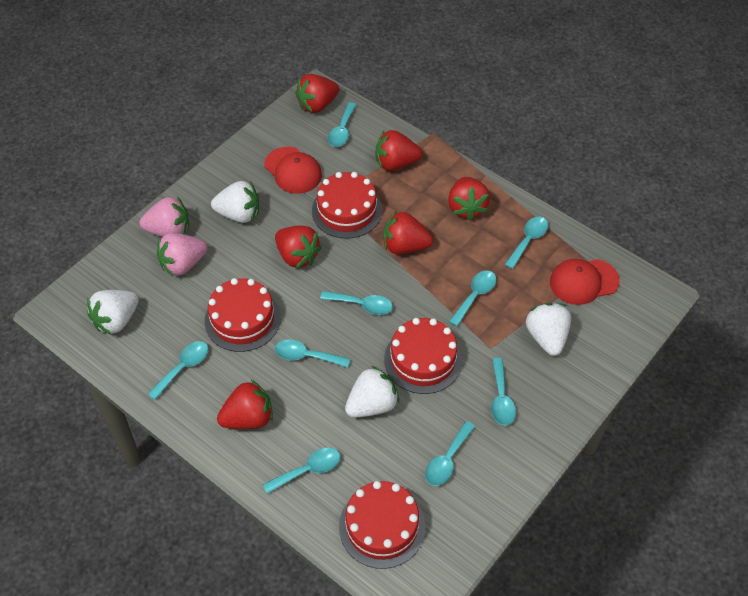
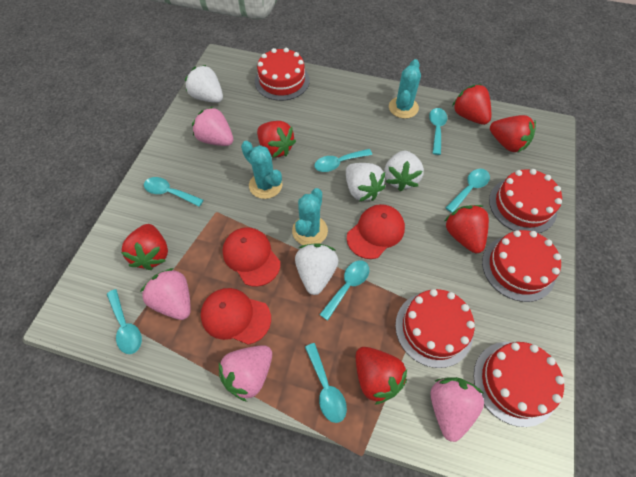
pink strawberry: 2 -> 4
red cake: 4 -> 5
red cap: 2 -> 3
turquoise cactus: 0 -> 3
turquoise spoon: 9 -> 7

